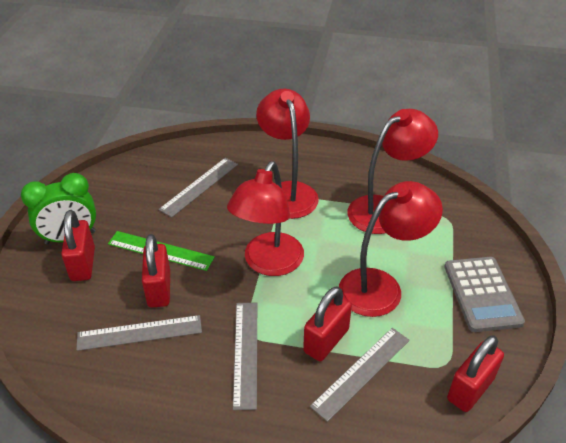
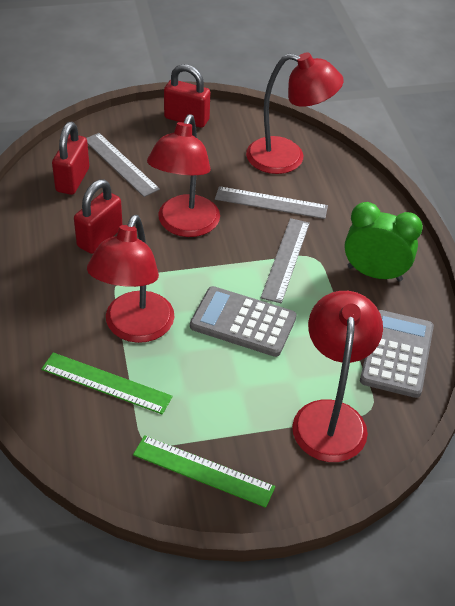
green ruler: 1 -> 2
grey calculator: 1 -> 2
grey ruler: 4 -> 3
red padlock: 4 -> 3

